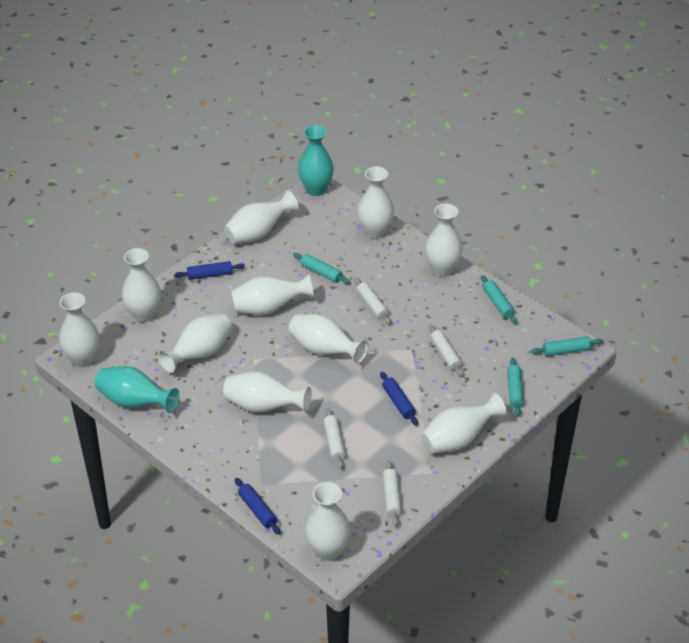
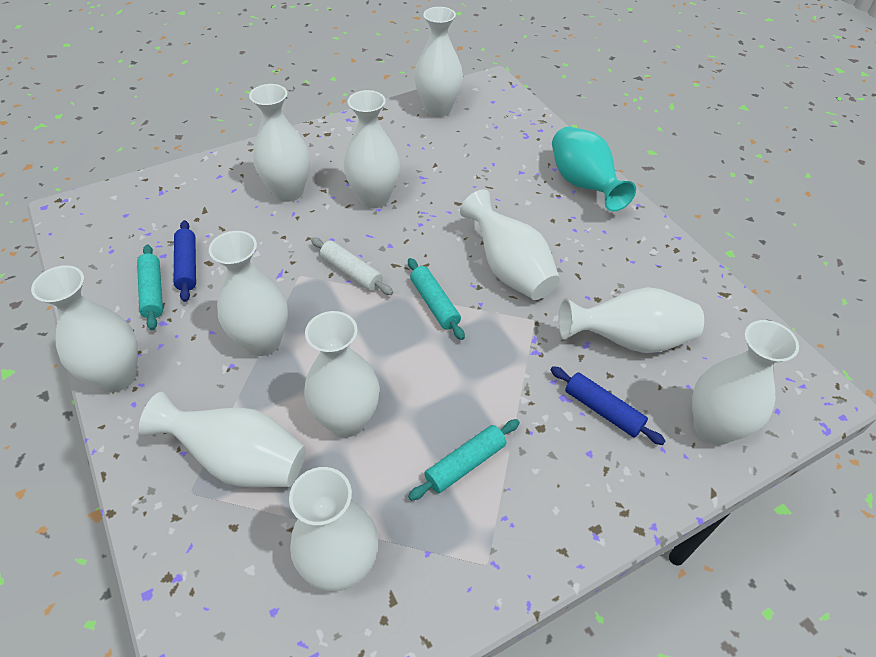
blue rolling pin: 3 -> 2
turquoise rolling pin: 4 -> 3
turquoise vase: 2 -> 1
white rolling pin: 4 -> 1

